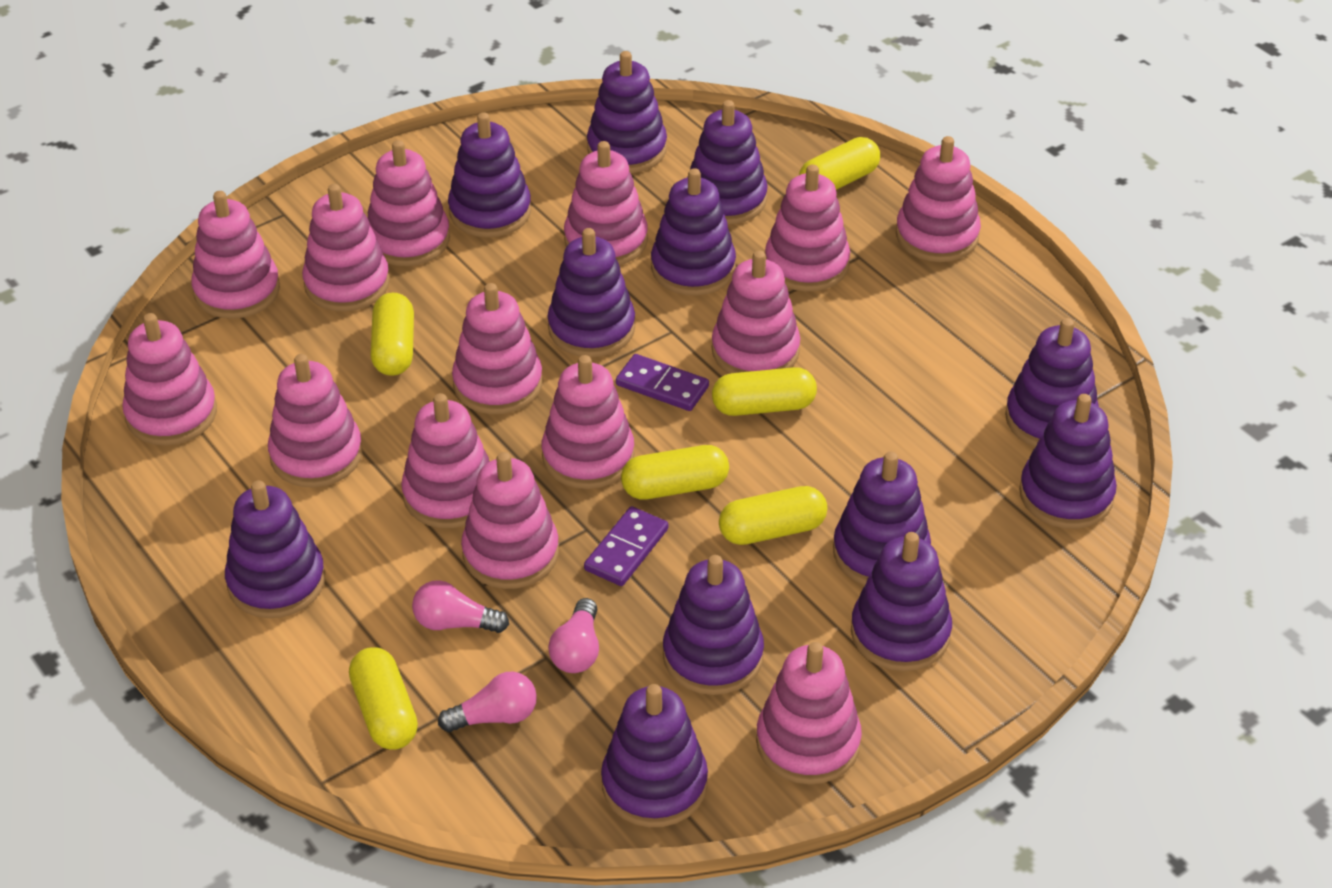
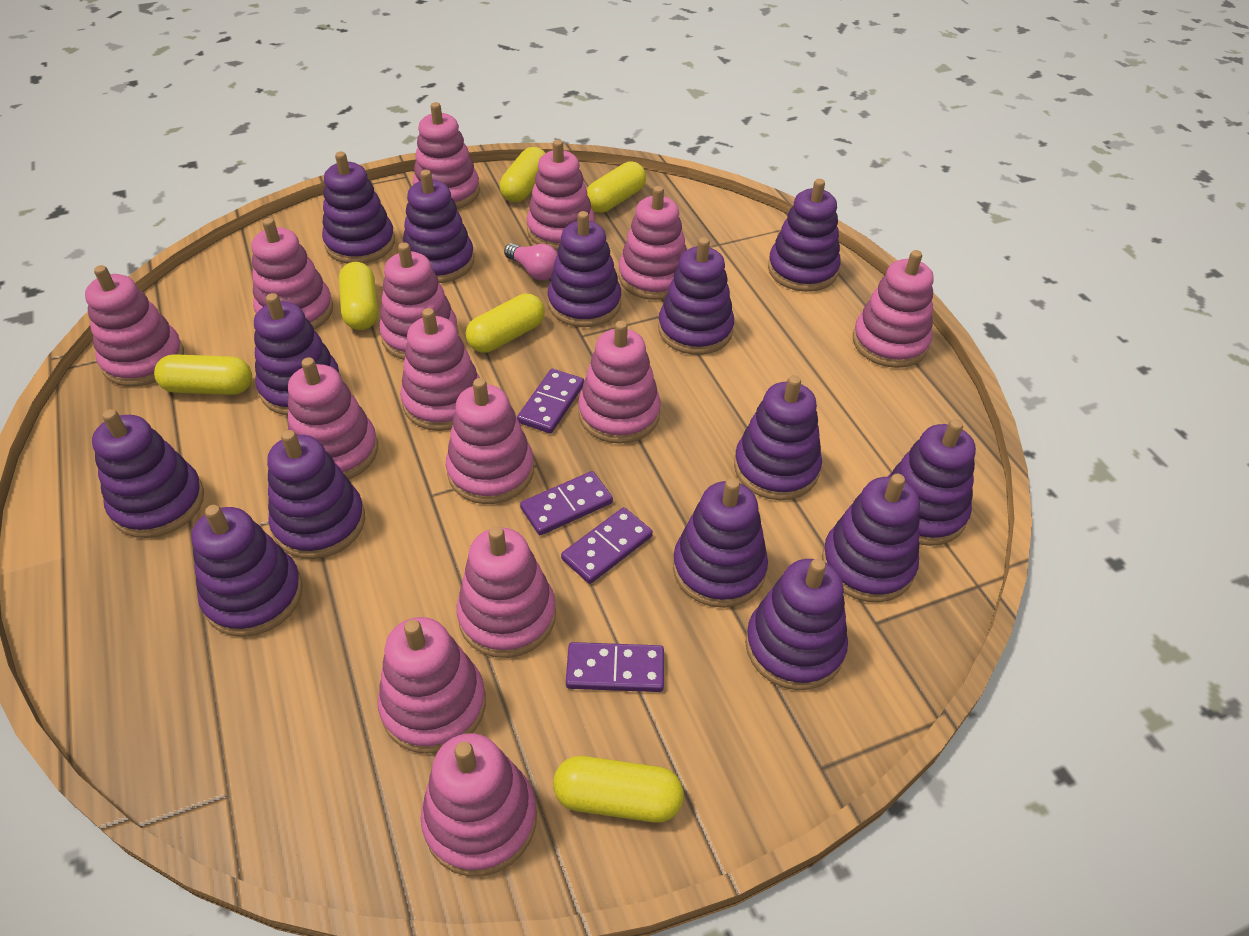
pink light bulb: 3 -> 1
purple domino: 2 -> 4
purple stacking toy: 12 -> 14

